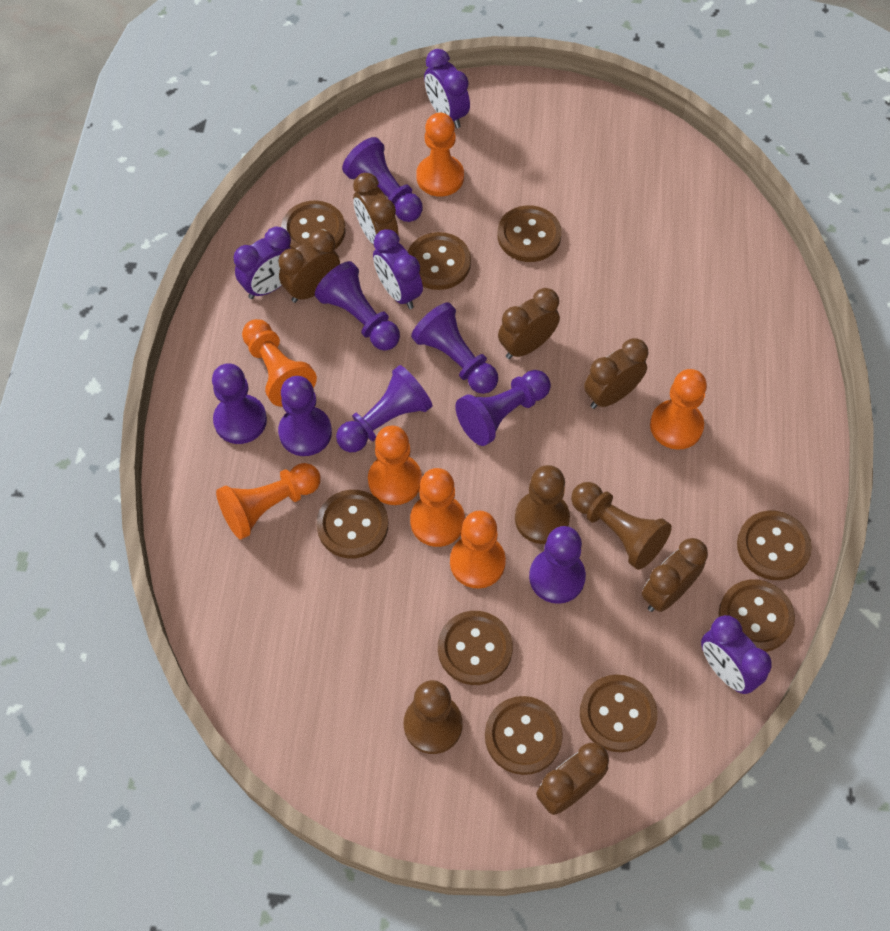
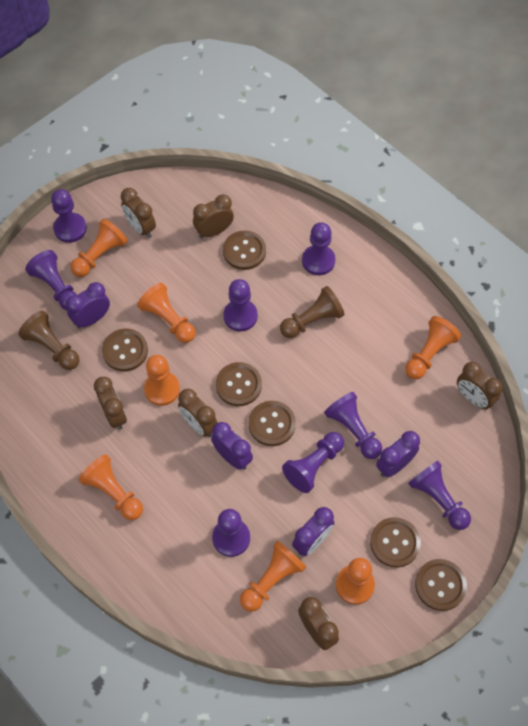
brown button: 9 -> 6
brown pawn: 3 -> 2

